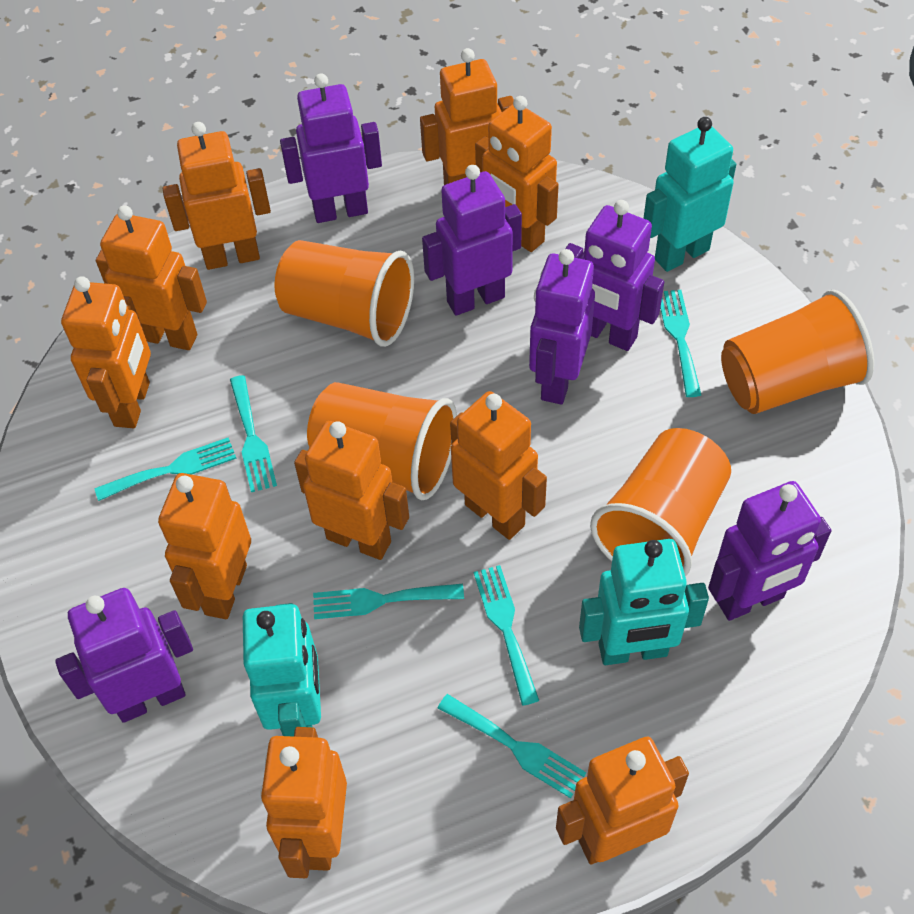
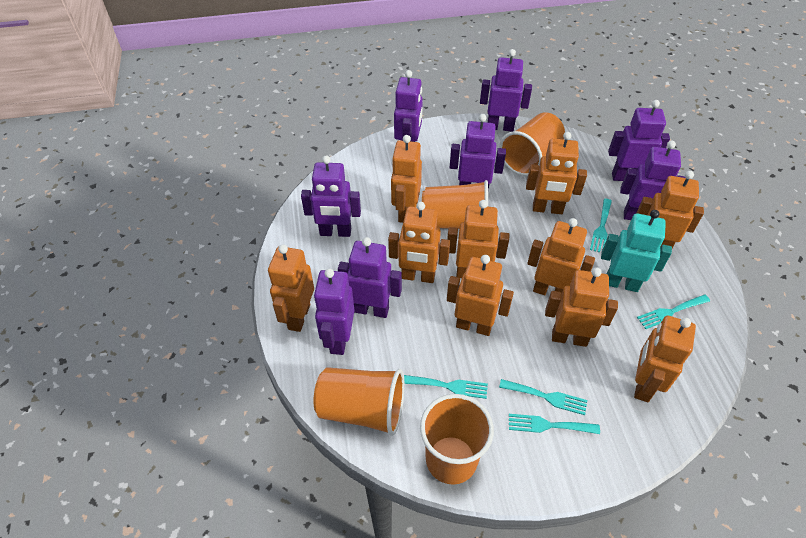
purple robot: 6 -> 8
turquoise fork: 6 -> 5
turquoise robot: 3 -> 1

